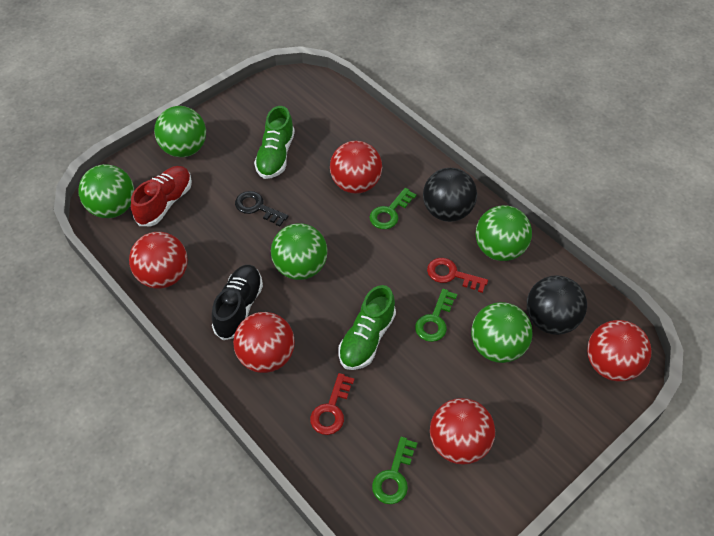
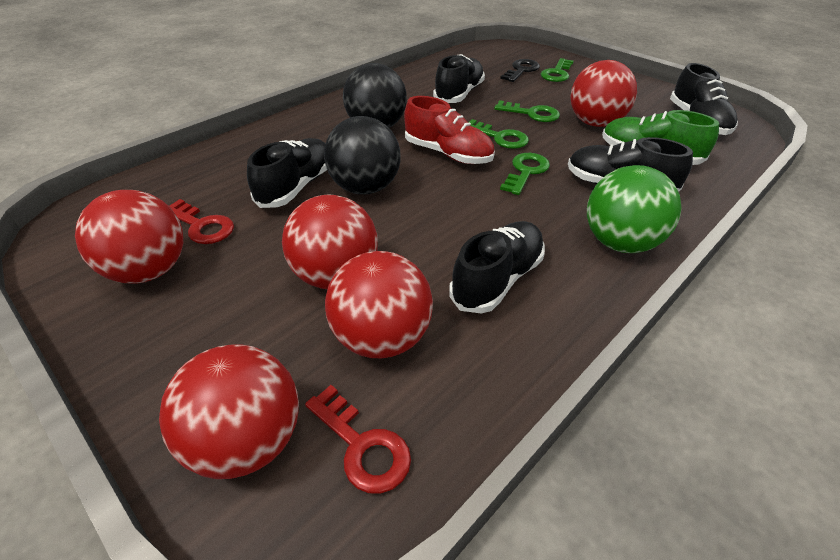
black shoe: 1 -> 5
green ball: 5 -> 1
green key: 3 -> 4
green shoe: 2 -> 1

